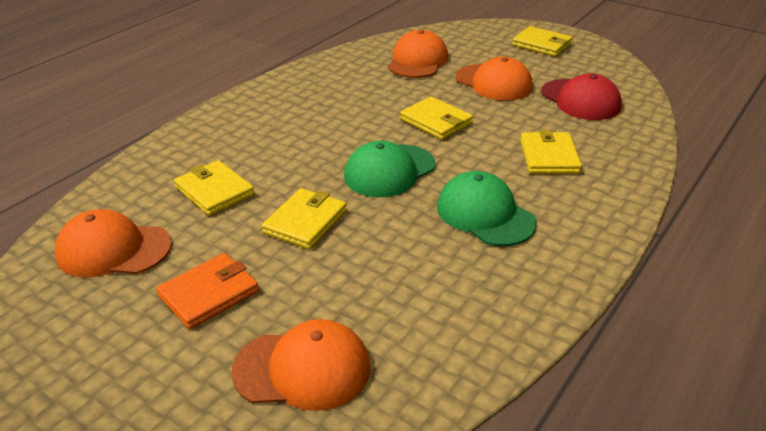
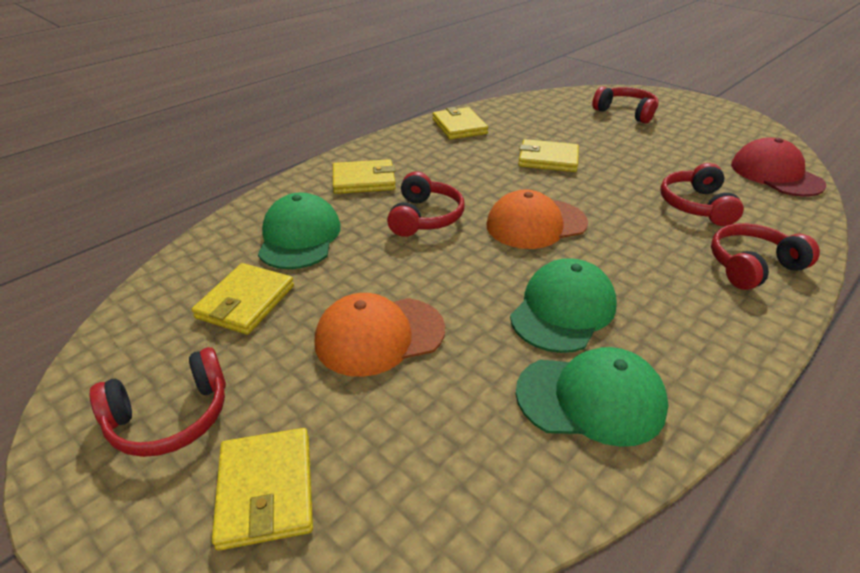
green cap: 2 -> 3
orange cap: 4 -> 2
orange wallet: 1 -> 0
red headphones: 0 -> 5

